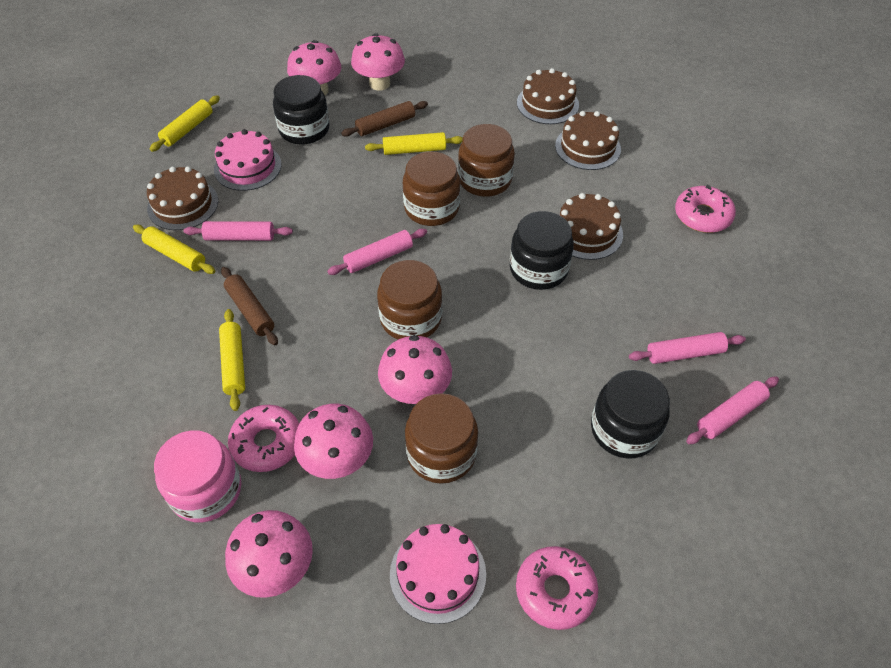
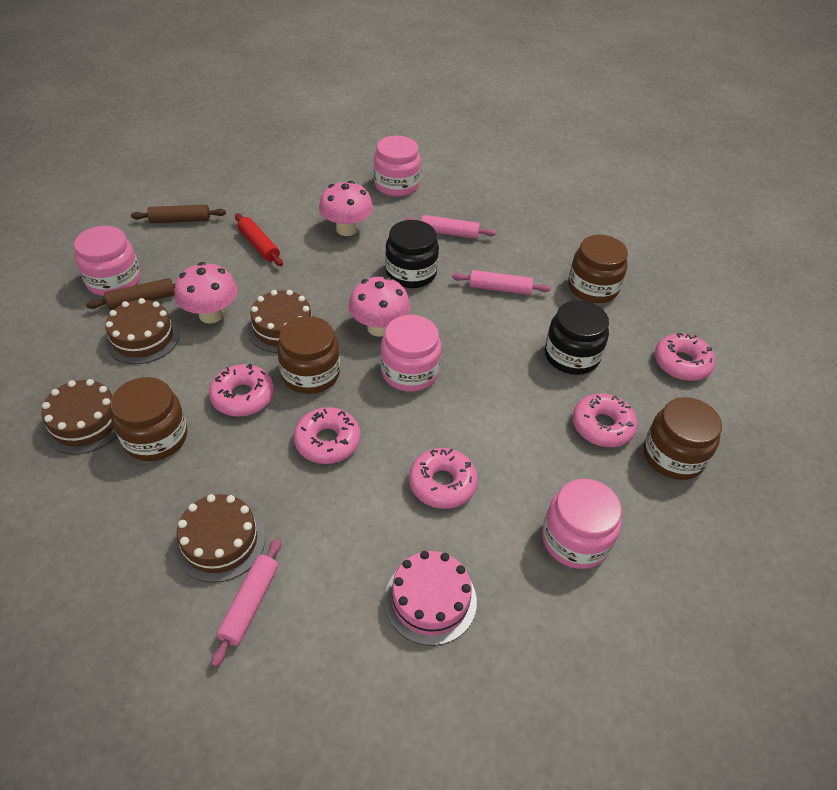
black jar: 3 -> 2
pink cake: 2 -> 1
pink donut: 3 -> 5
pink jar: 1 -> 4
pink mushroom: 5 -> 3
pink rolling pin: 4 -> 3
red rolling pin: 0 -> 1
yellow rolling pin: 4 -> 0

